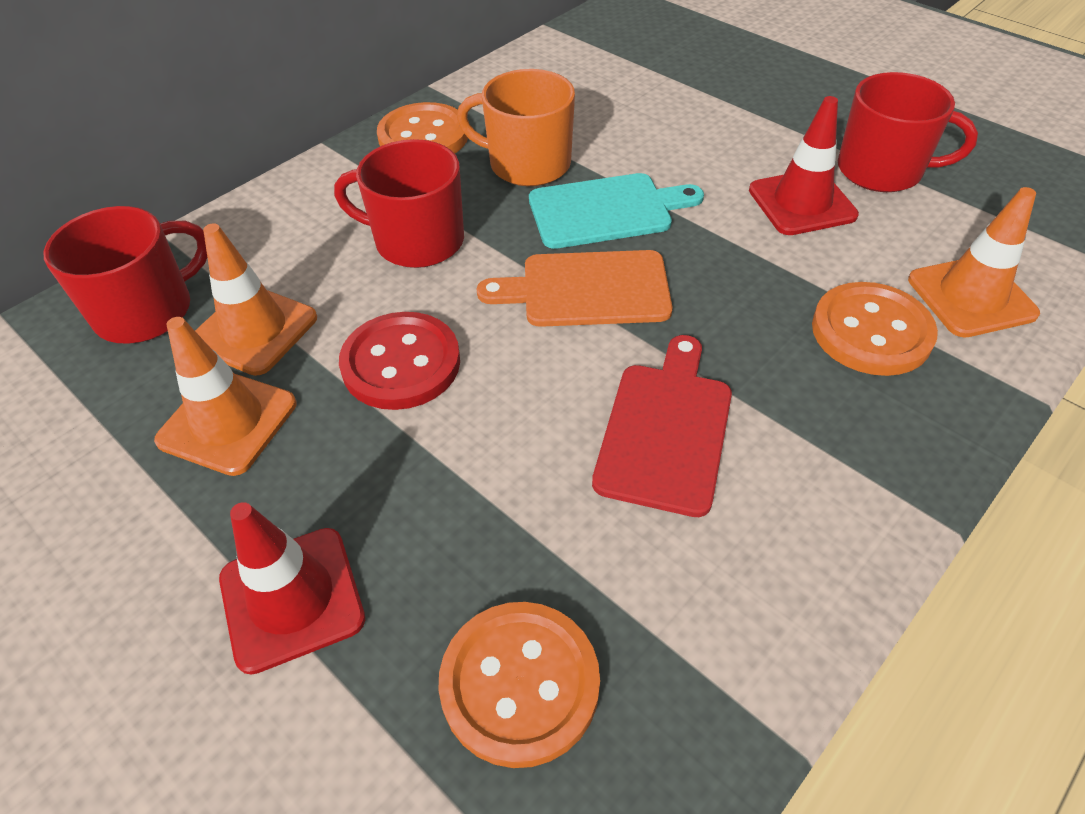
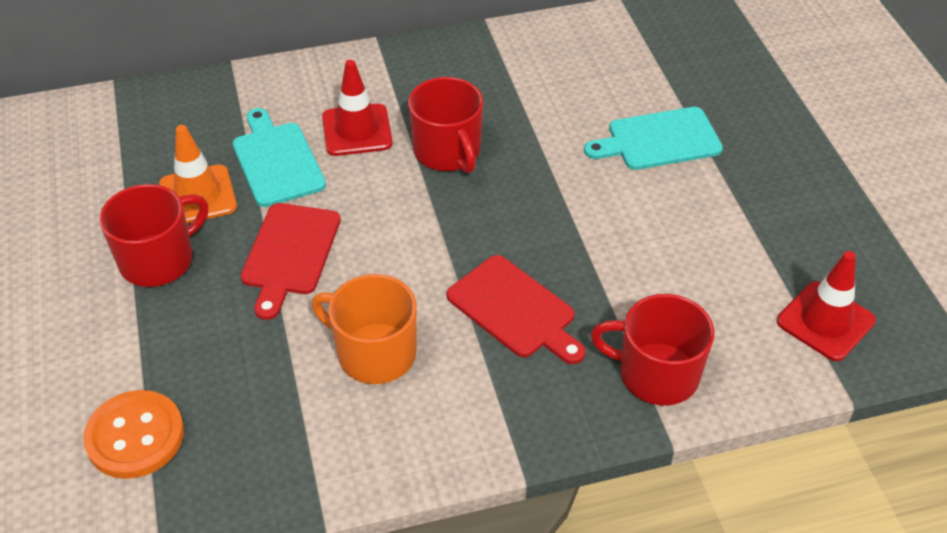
orange button: 3 -> 1
orange cutting board: 1 -> 0
orange traffic cone: 3 -> 1
red button: 1 -> 0
red cutting board: 1 -> 2
turquoise cutting board: 1 -> 2

